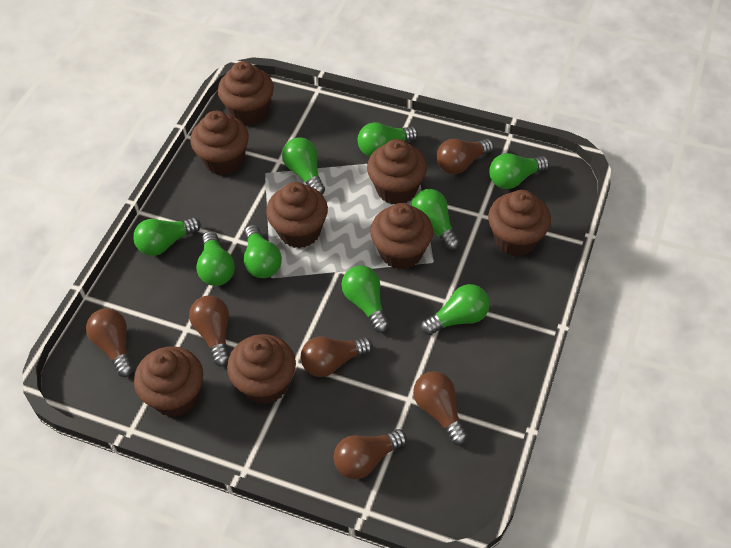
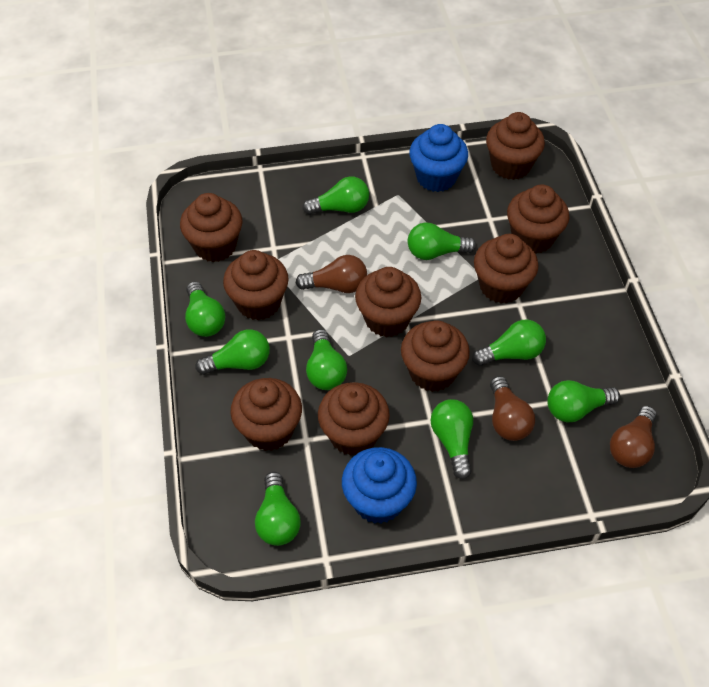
blue cupcake: 0 -> 2
brown cupcake: 8 -> 9
brown light bulb: 6 -> 3

